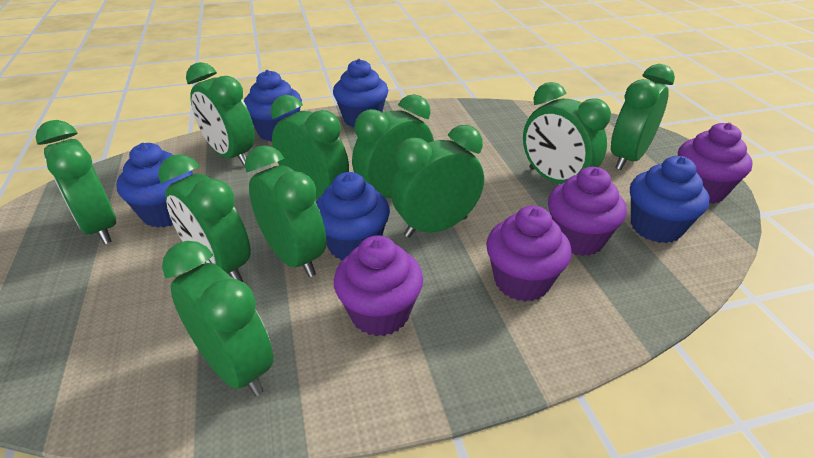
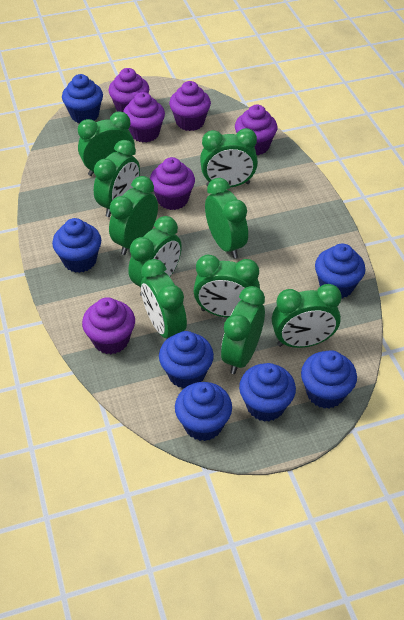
blue cupcake: 5 -> 7
purple cupcake: 4 -> 6

